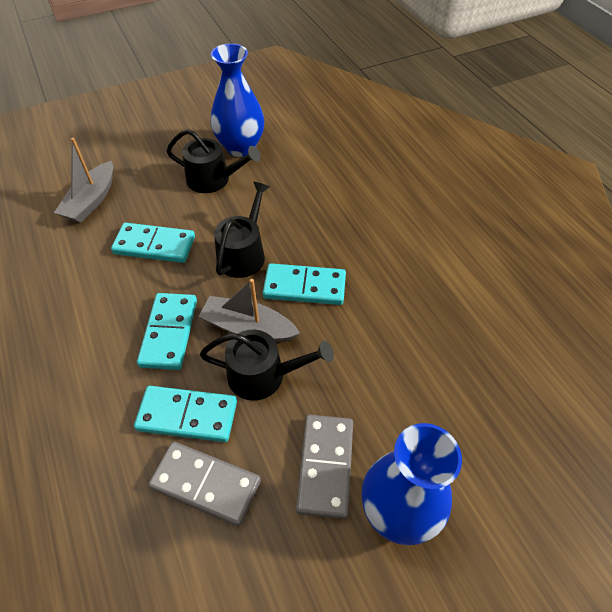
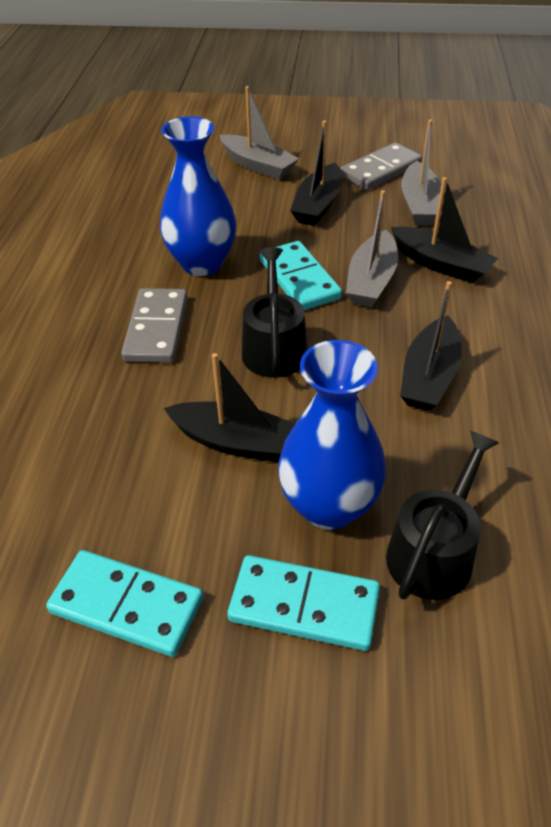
black boat: 0 -> 4
black watering can: 3 -> 2
grey boat: 2 -> 3
turquoise domino: 4 -> 3

